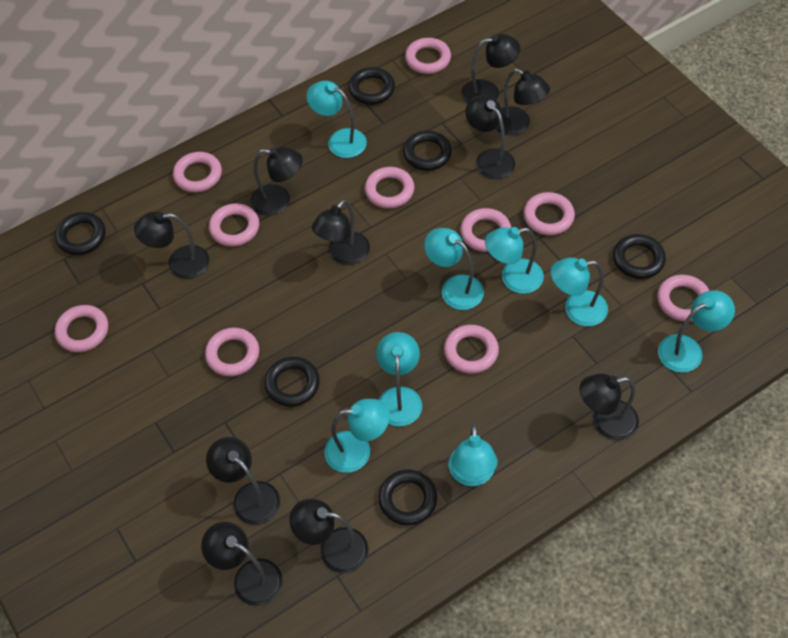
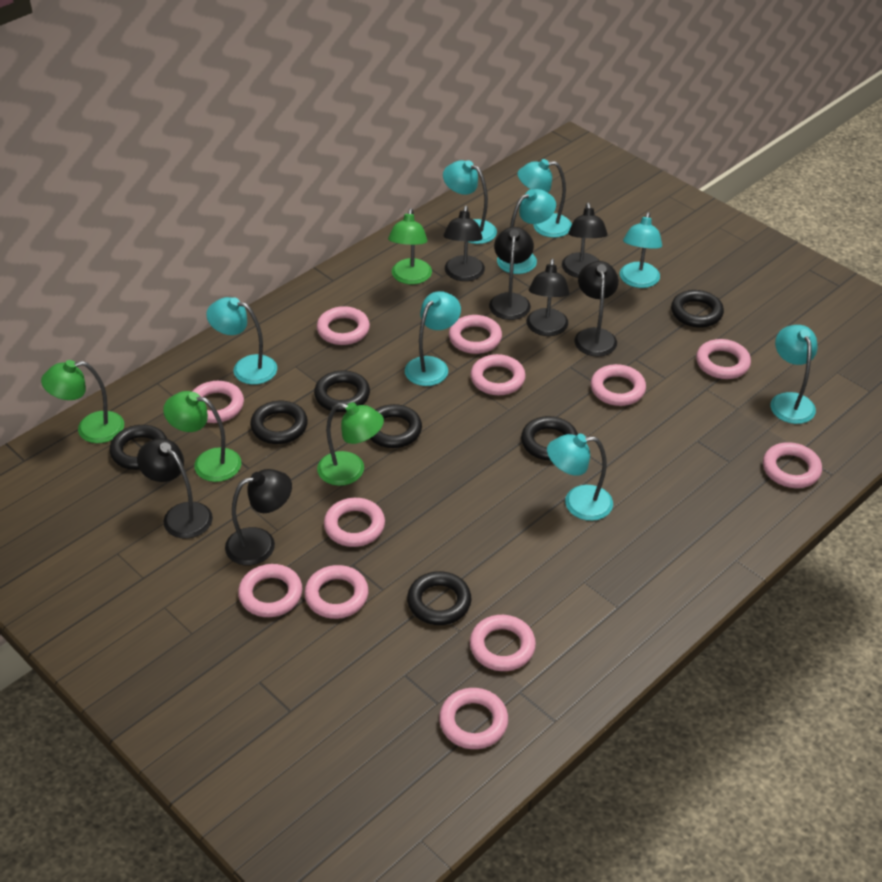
black lamp: 10 -> 7
black ring: 6 -> 7
green lamp: 0 -> 4
pink ring: 10 -> 12

